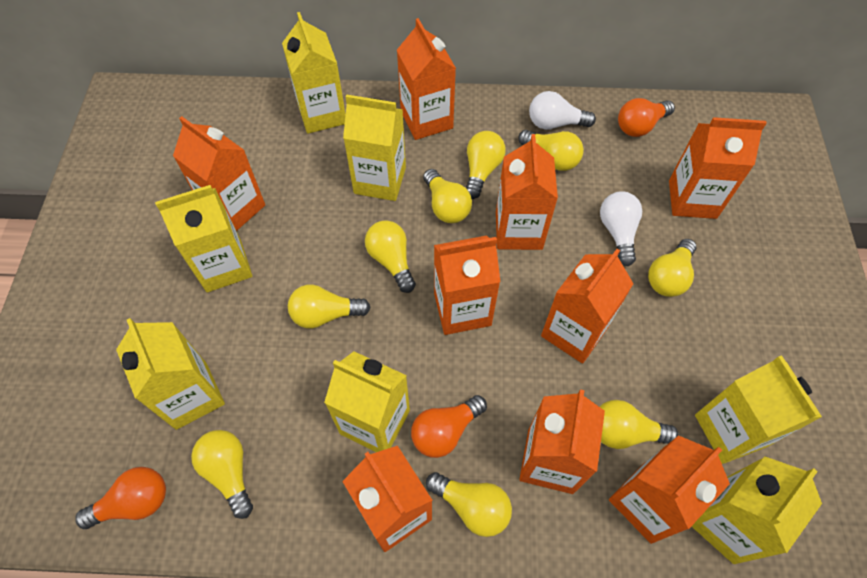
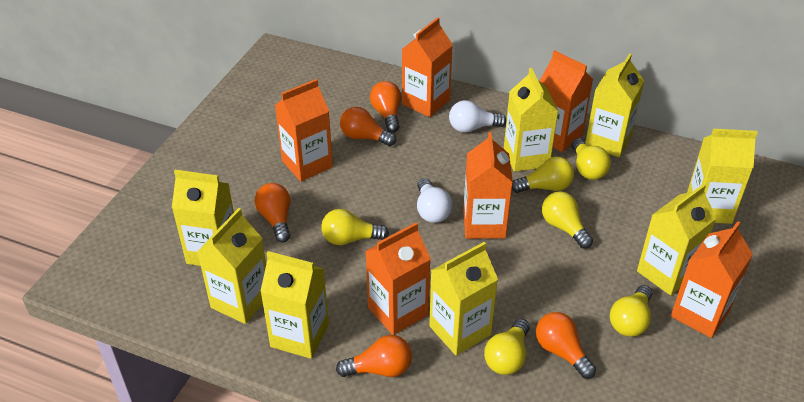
orange carton: 9 -> 6
orange light bulb: 3 -> 5
yellow carton: 7 -> 8
yellow light bulb: 9 -> 6

